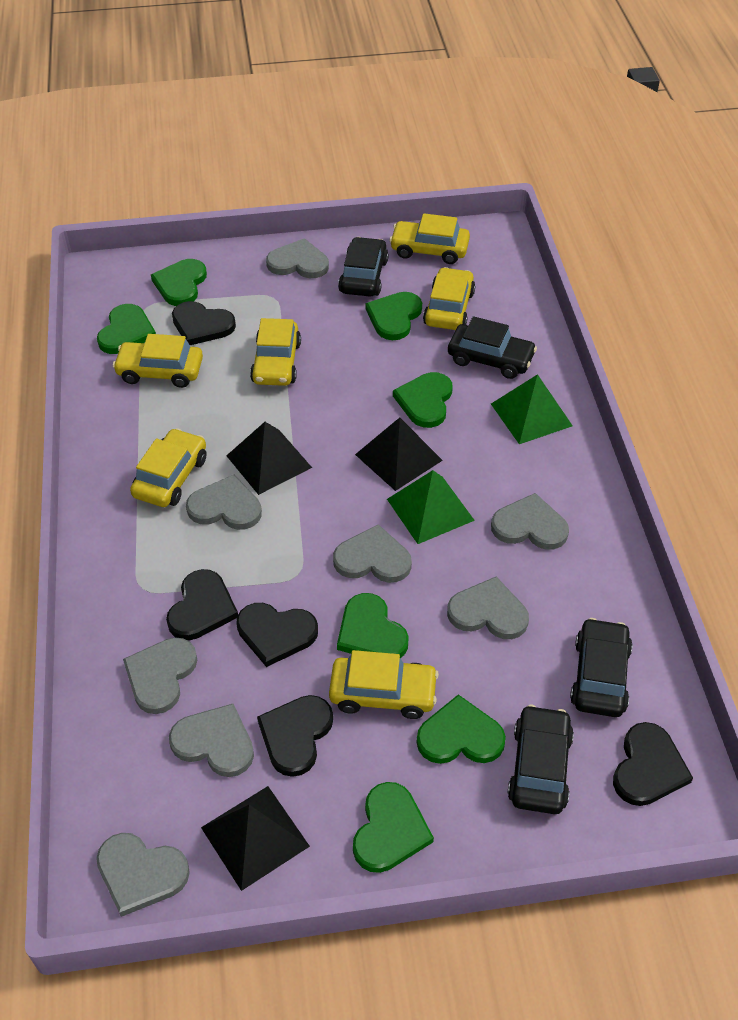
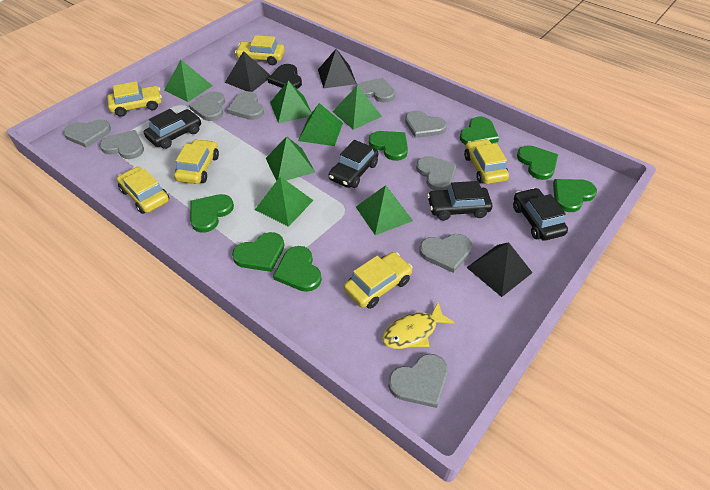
black heart: 5 -> 1
green pyramid: 2 -> 7
grey heart: 8 -> 9
yellow fish: 0 -> 1

